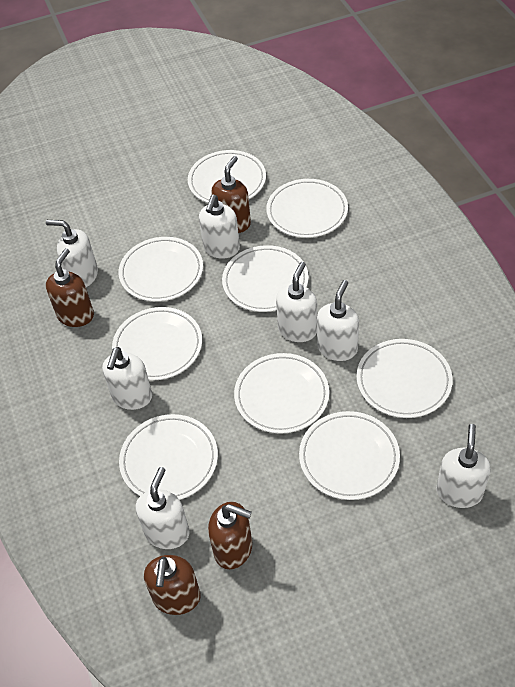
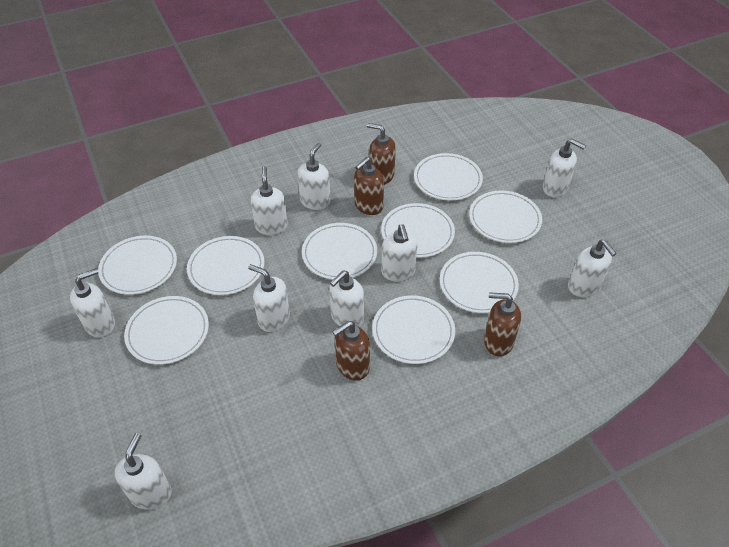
white soap dispenser: 7 -> 9

